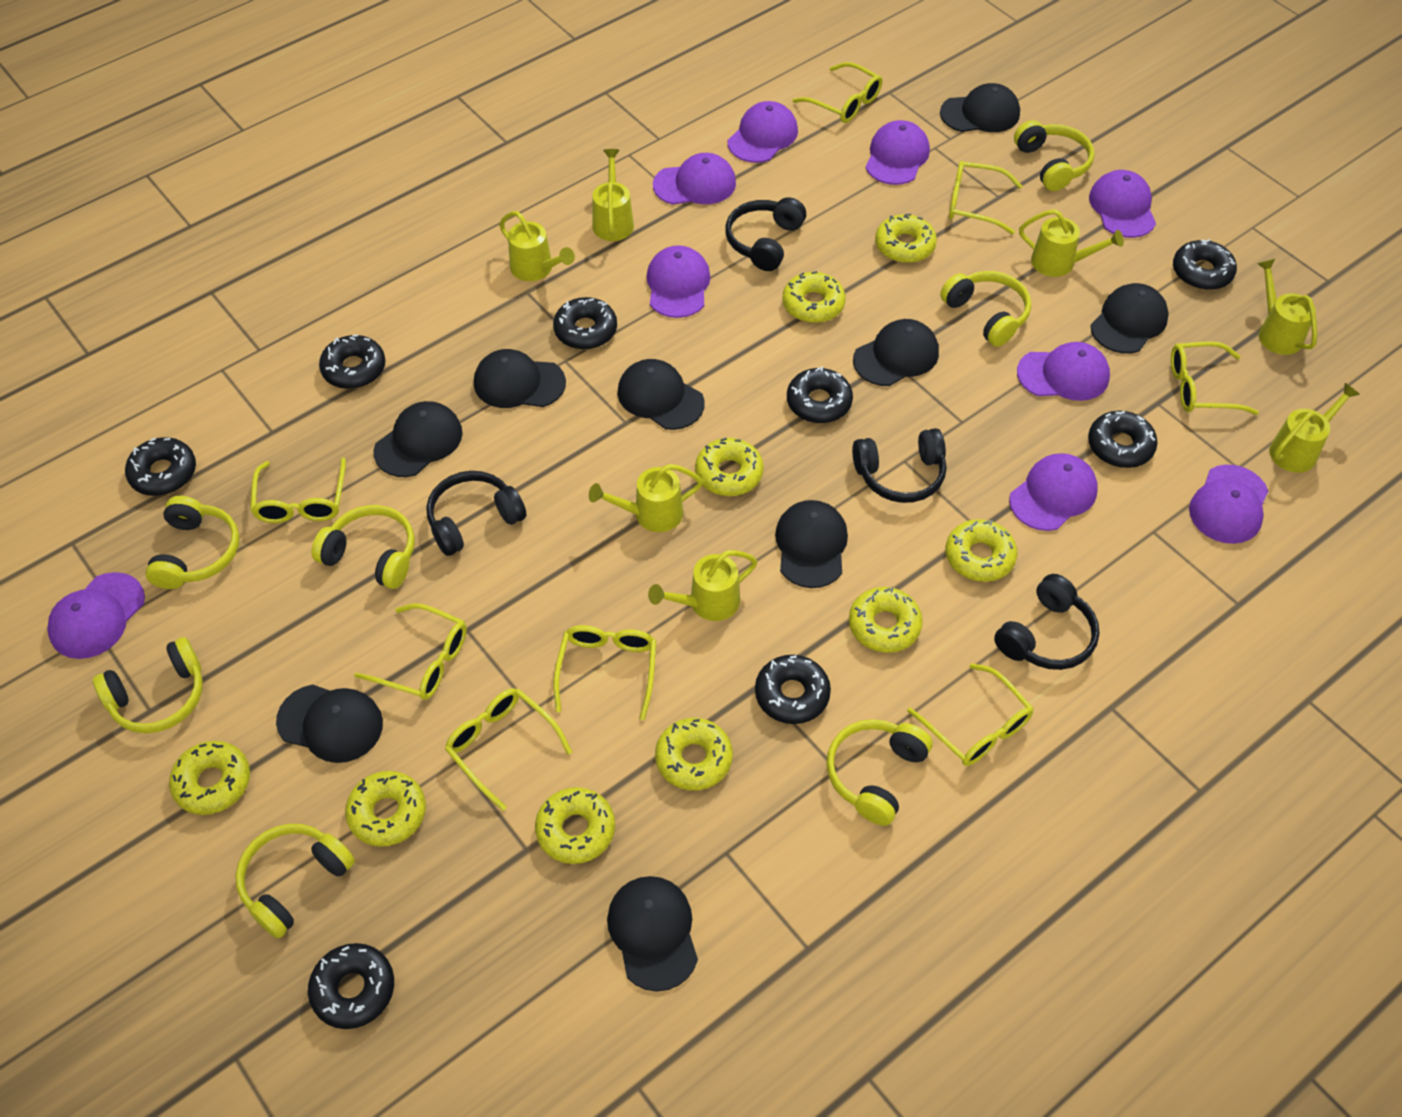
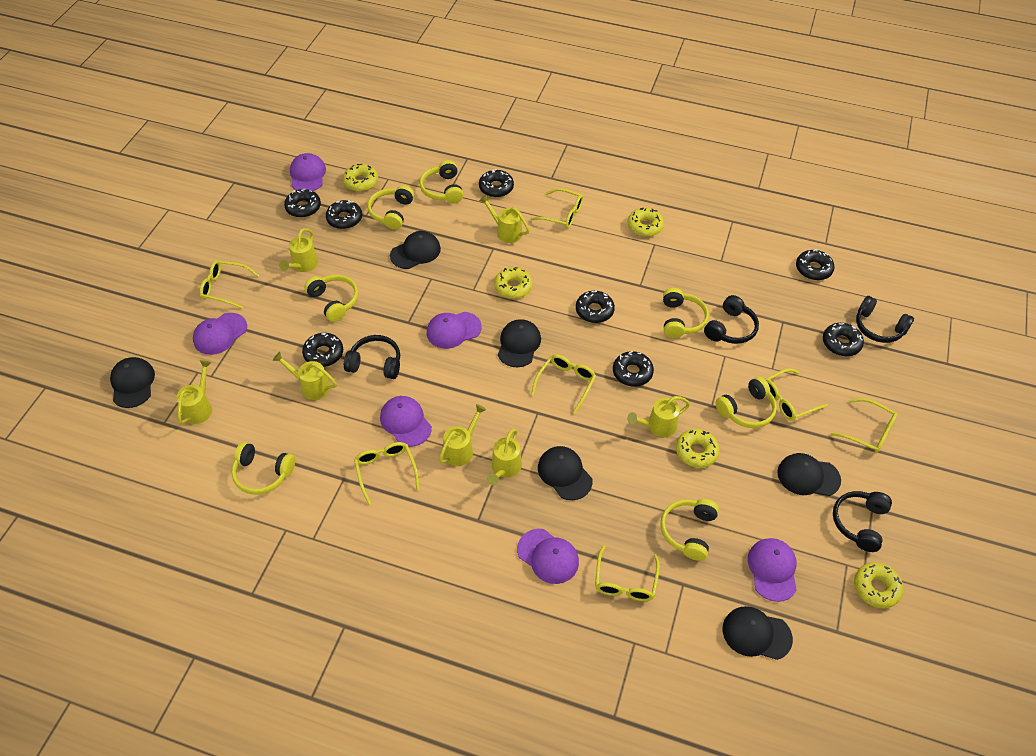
black cap: 9 -> 6
purple cap: 9 -> 6
yellow donut: 9 -> 5
yellow glasses: 8 -> 7

